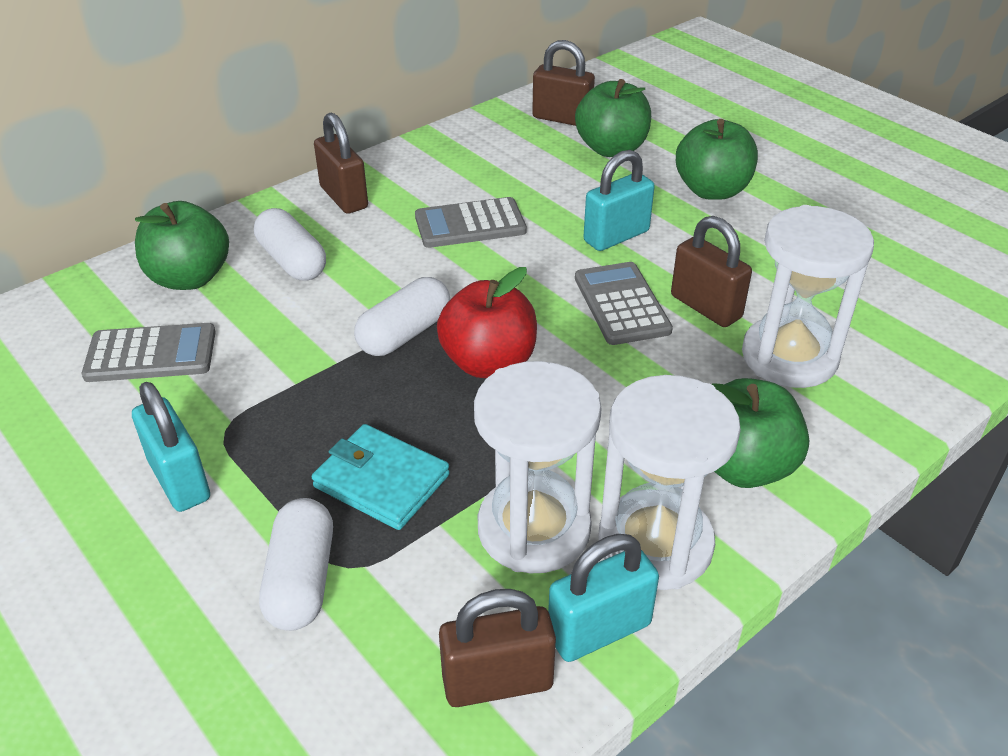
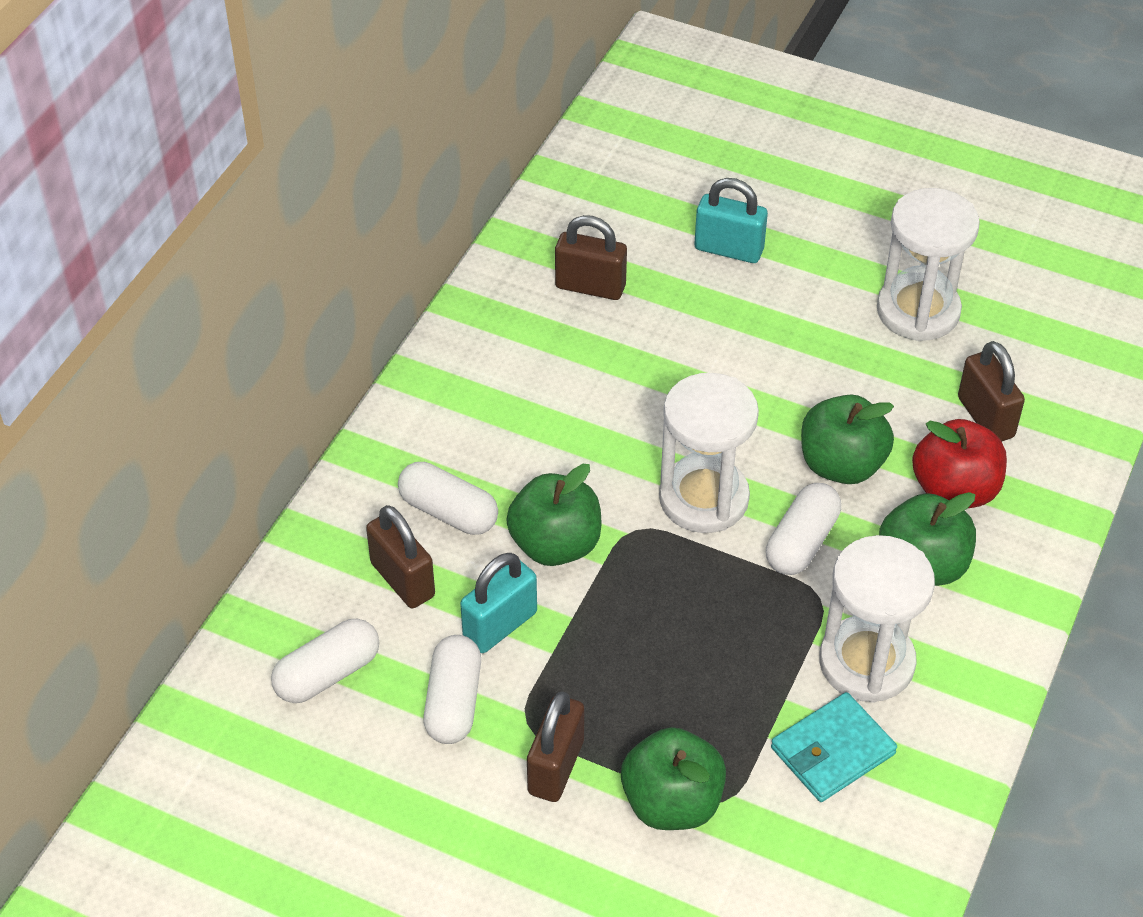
grey calculator: 3 -> 0
turquoise padlock: 3 -> 2
white capsule: 3 -> 4

